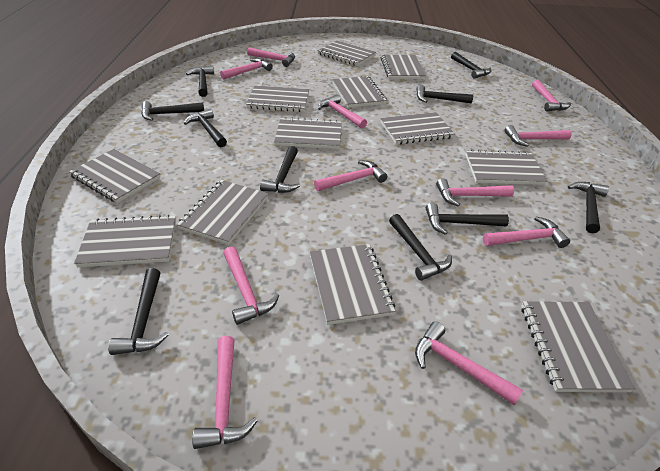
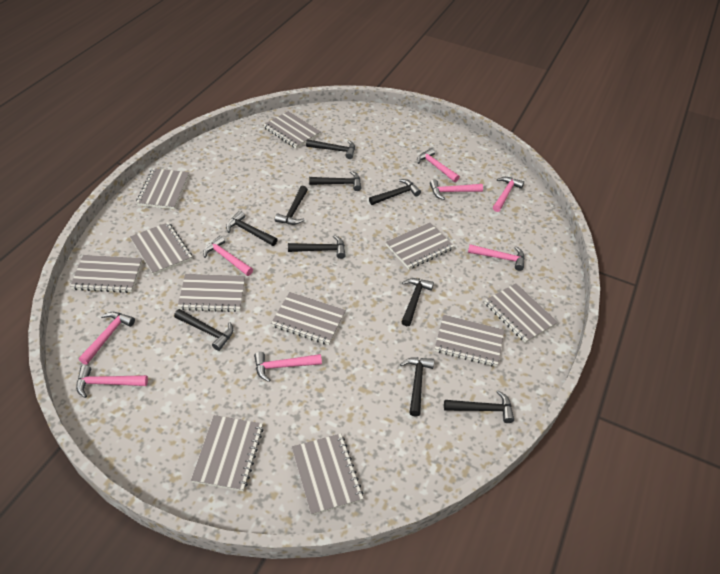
grey notebook: 12 -> 11
pink hammer: 11 -> 8

